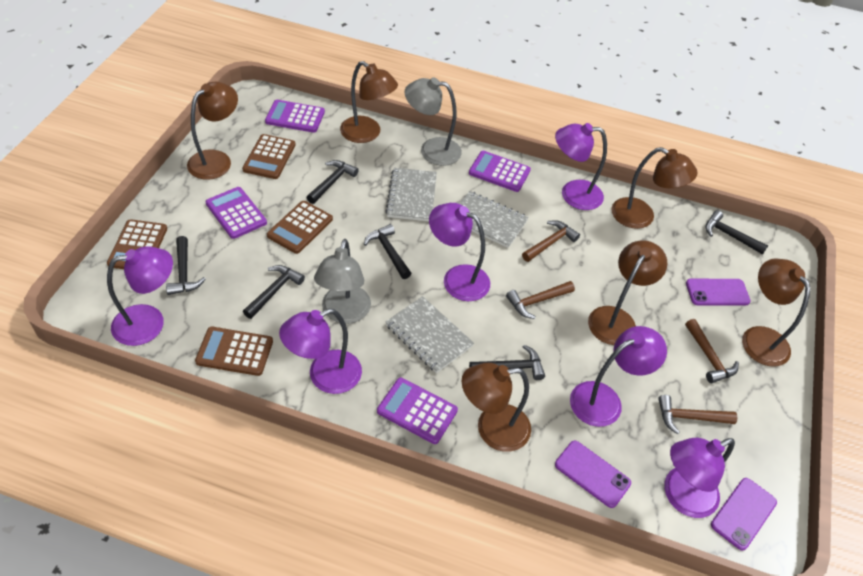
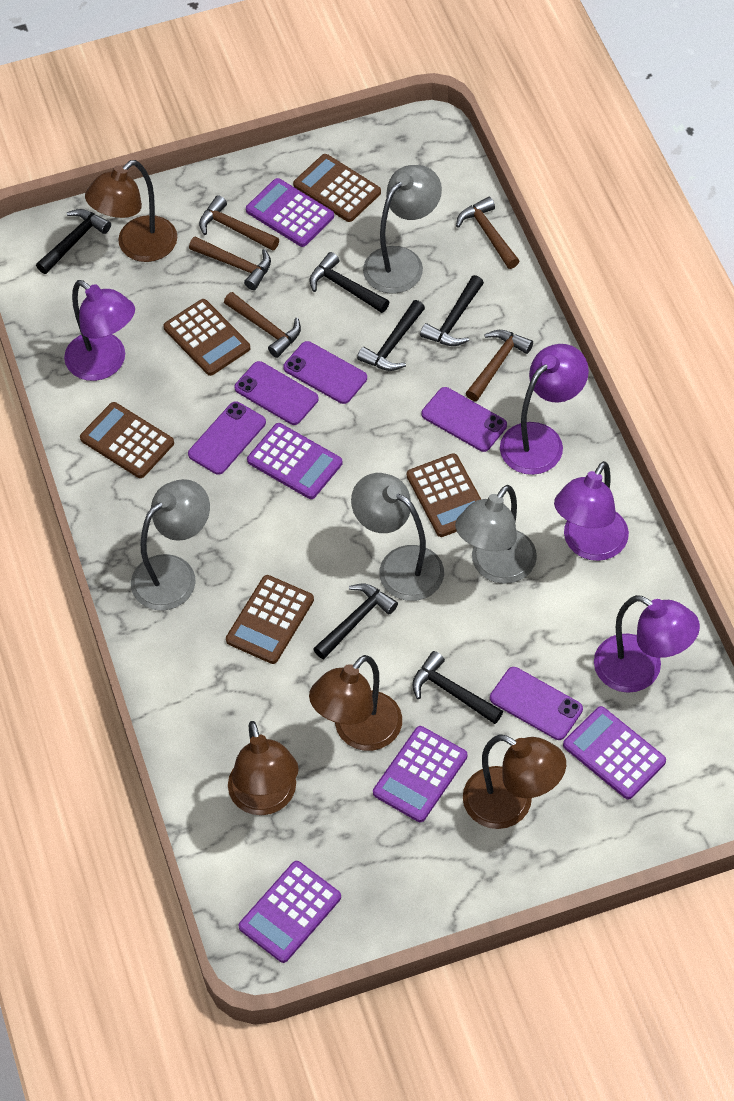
brown calculator: 4 -> 5
brown hammer: 4 -> 5
brown lamp: 6 -> 4
grey lamp: 2 -> 4
grey notebook: 3 -> 0
purple calculator: 4 -> 5
purple lamp: 6 -> 4
purple phone: 3 -> 5

